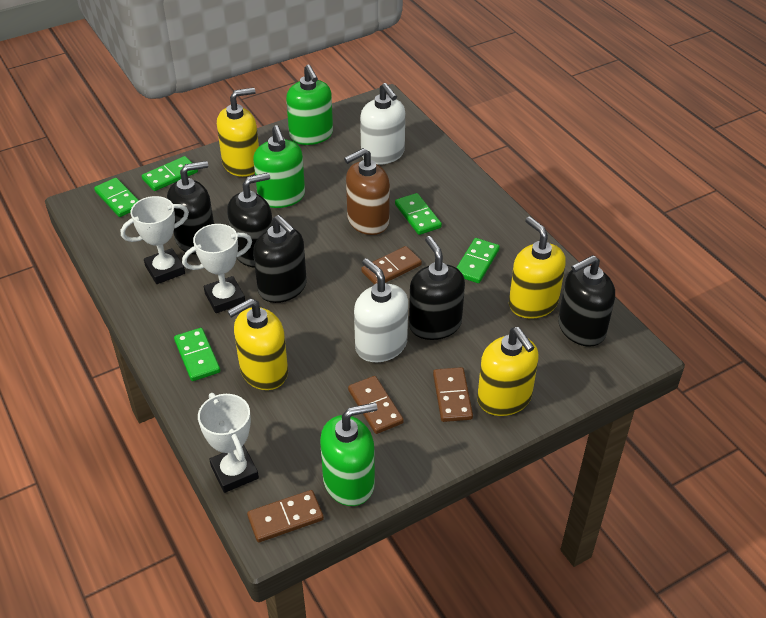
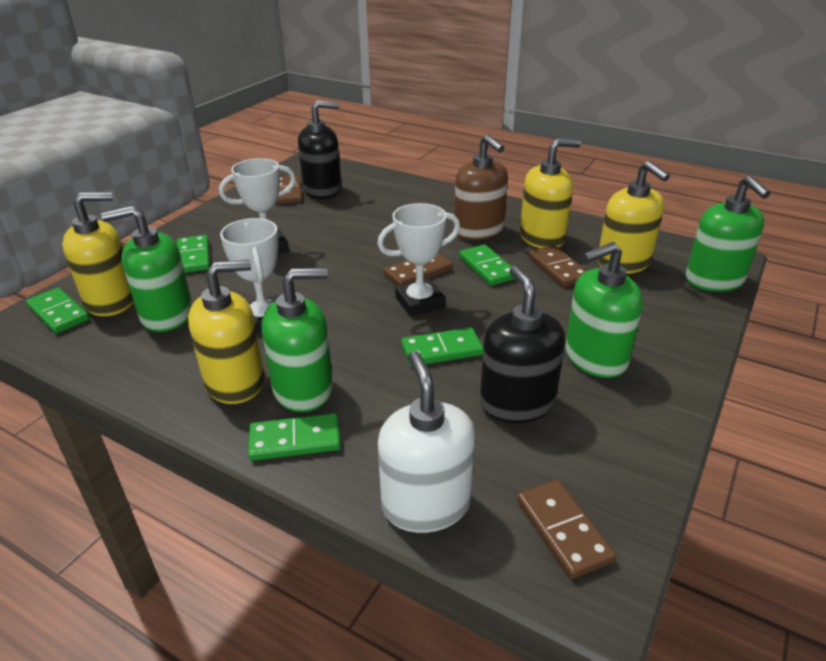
black soap dispenser: 5 -> 2
green soap dispenser: 3 -> 4
white soap dispenser: 2 -> 1

